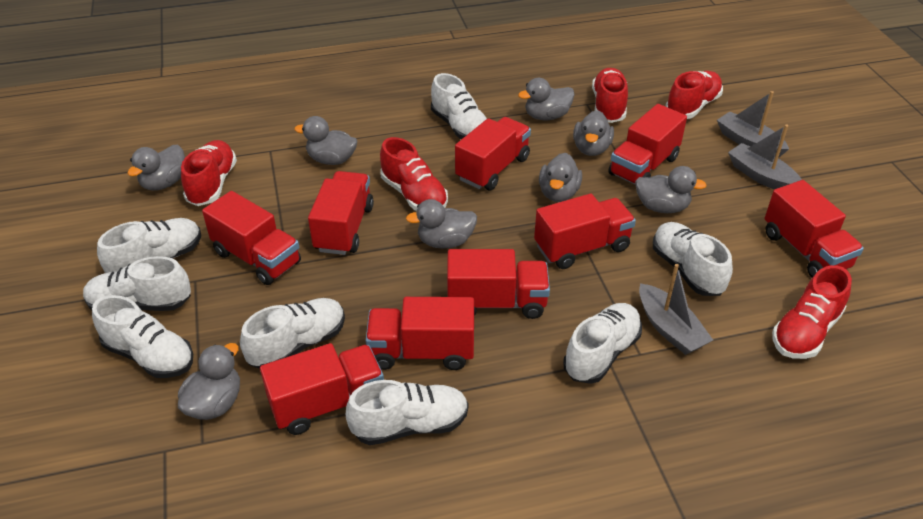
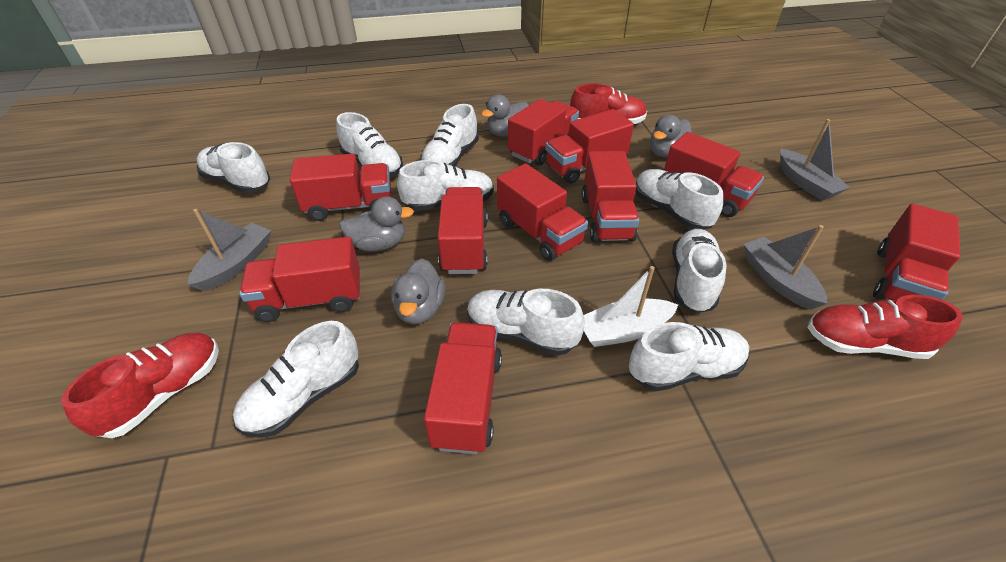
grey duck: 8 -> 4
red shoe: 5 -> 3
red truck: 9 -> 10
white boat: 0 -> 1
white shoe: 8 -> 9

